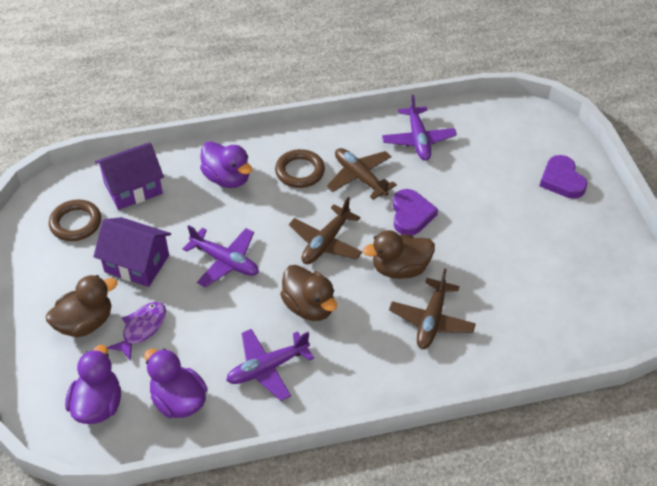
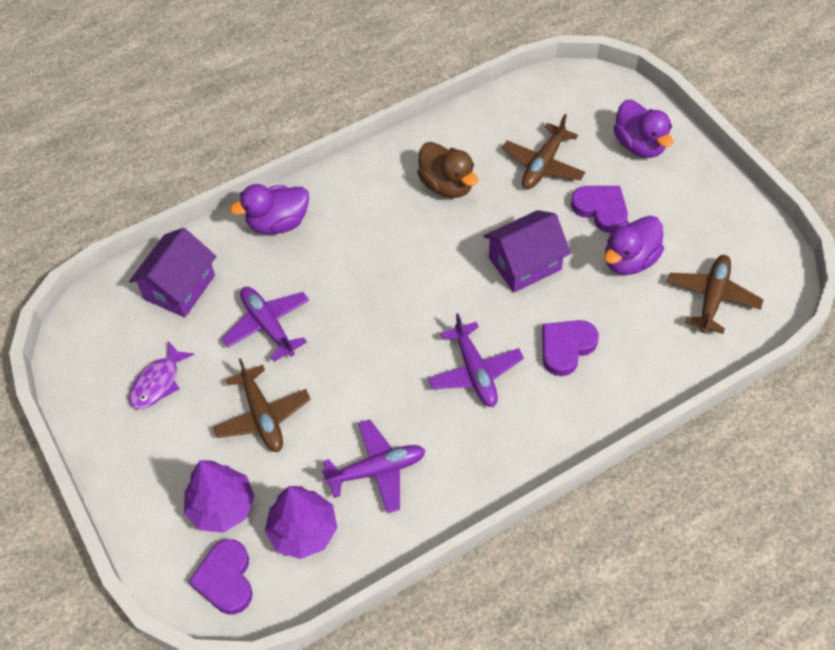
brown duck: 3 -> 1
brown ring: 2 -> 0
purple heart: 2 -> 3
purple tree: 0 -> 2

